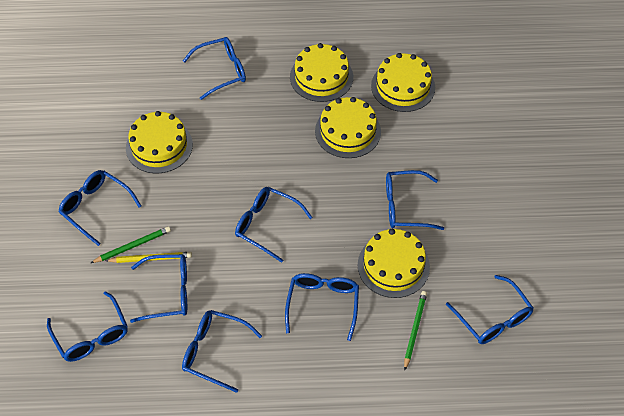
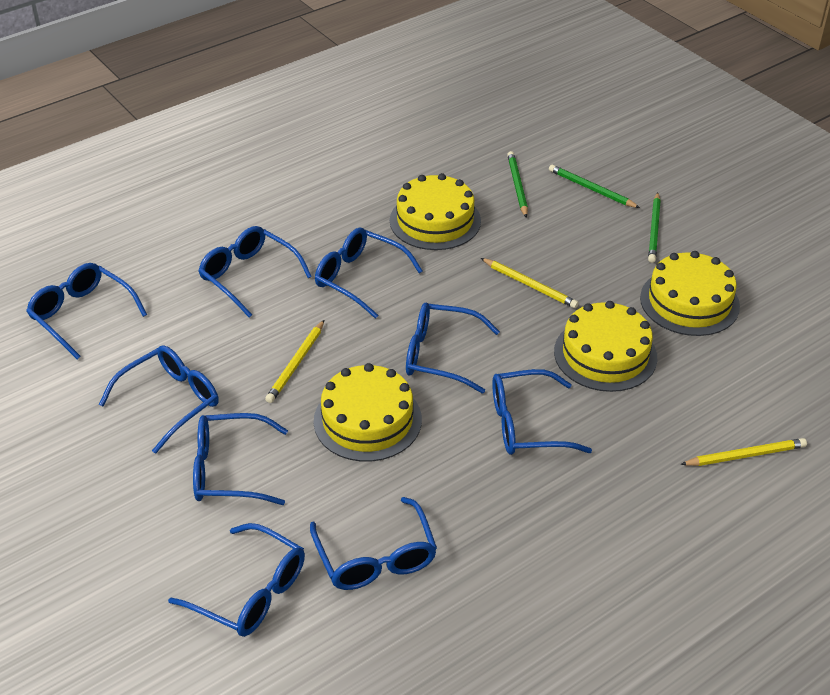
green pencil: 2 -> 3
yellow cake: 5 -> 4
yellow pencil: 1 -> 3

